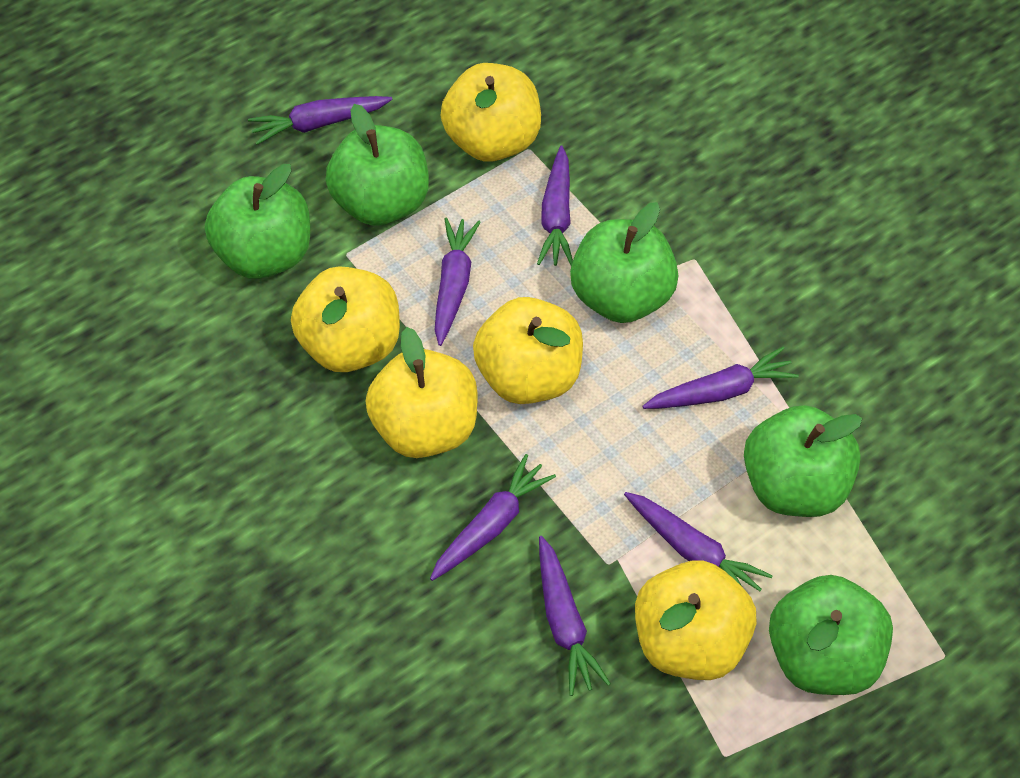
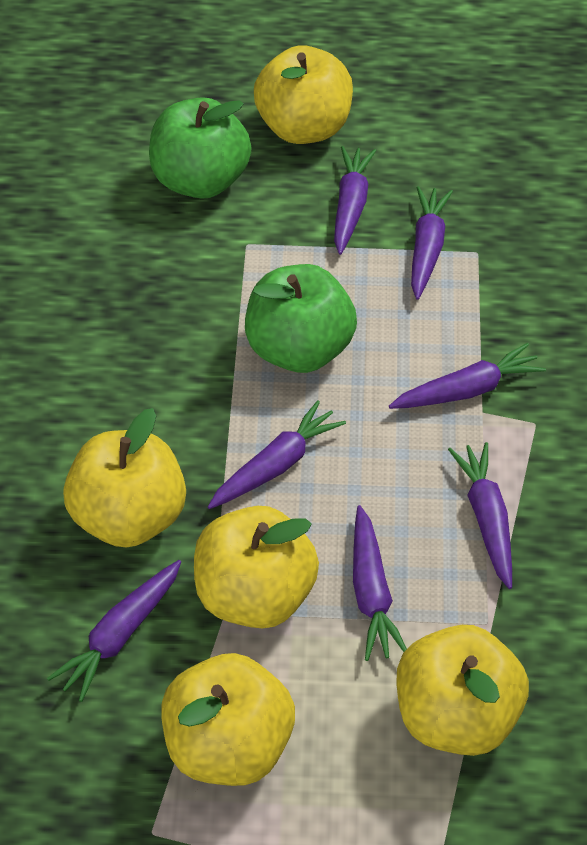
green apple: 5 -> 2

